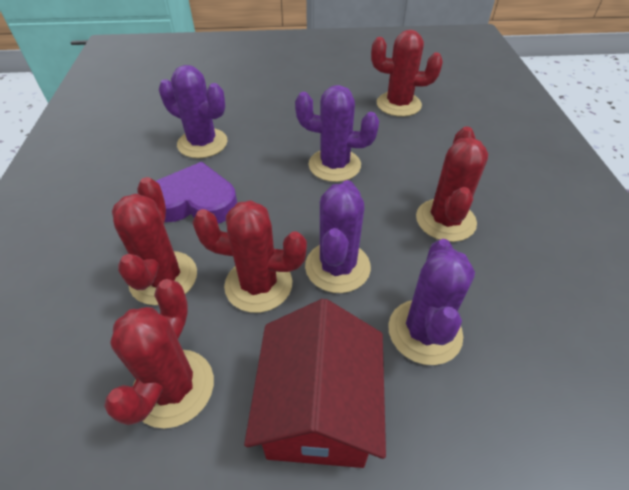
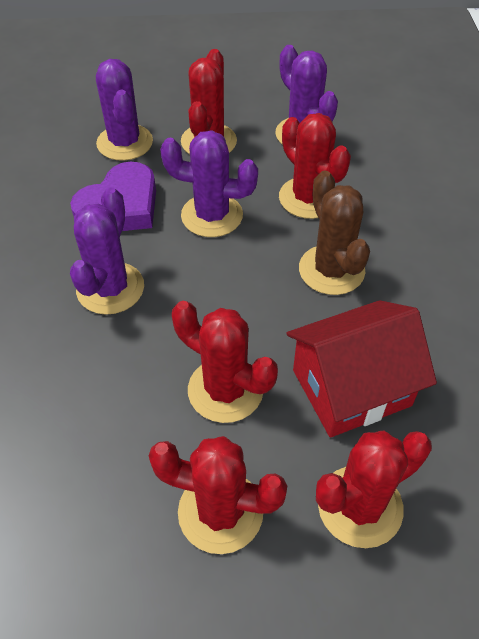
brown cactus: 0 -> 1

